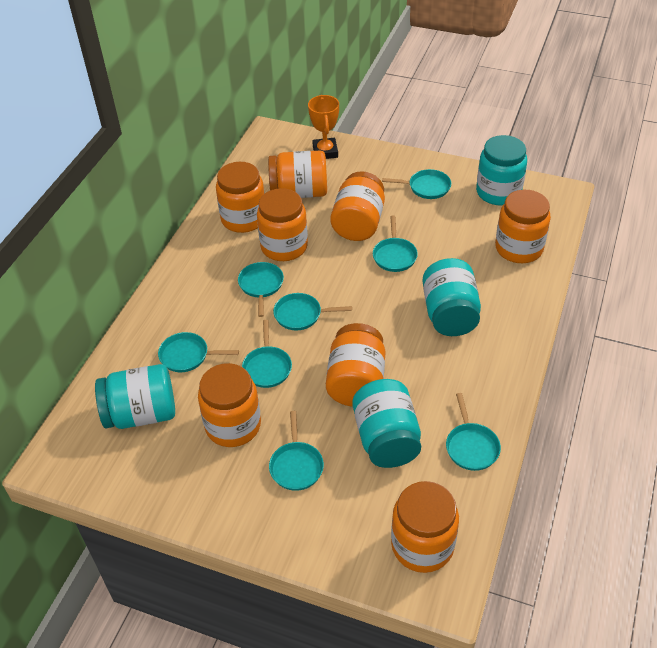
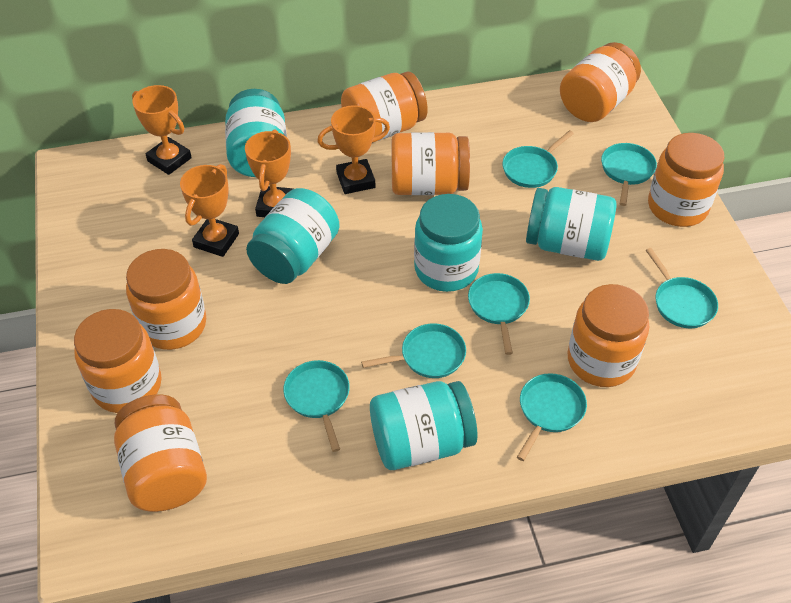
orange trophy: 1 -> 4
turquoise jar: 4 -> 5
turquoise pan: 8 -> 7

